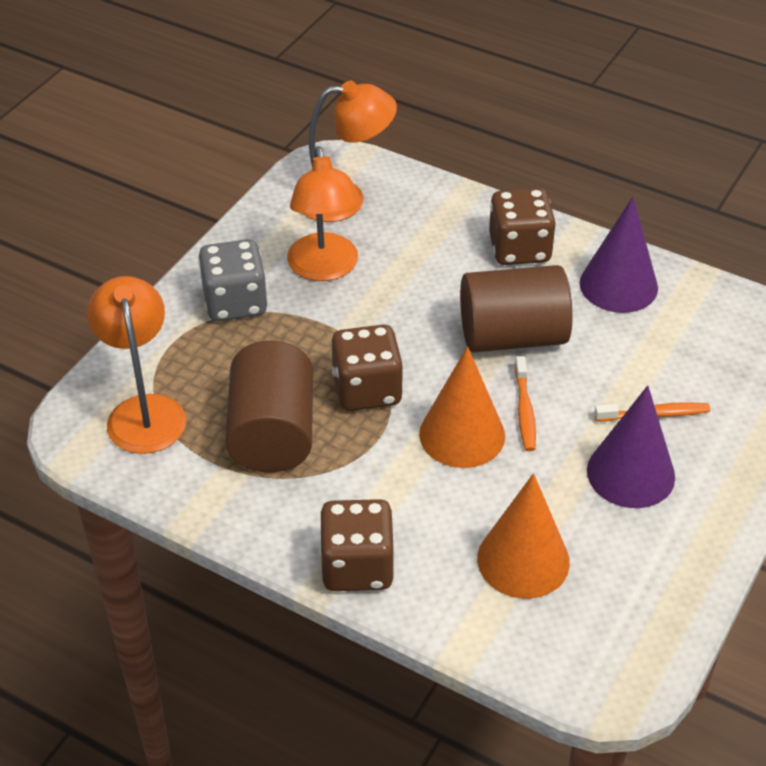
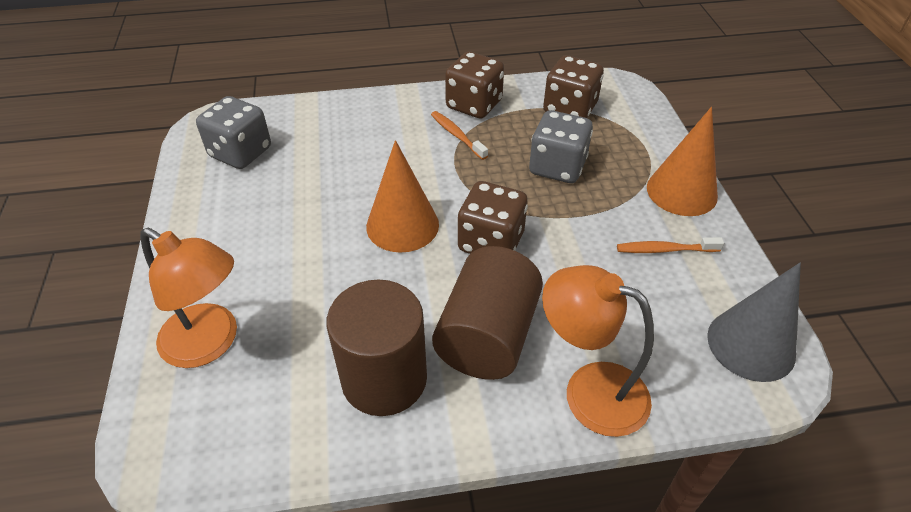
grey cone: 0 -> 1
grey dice: 1 -> 2
orange lamp: 3 -> 2
purple cone: 2 -> 0

